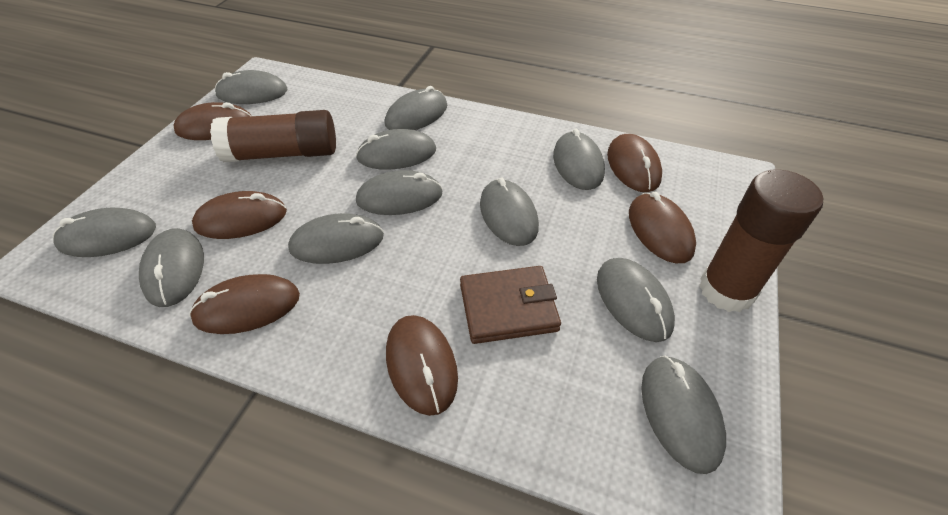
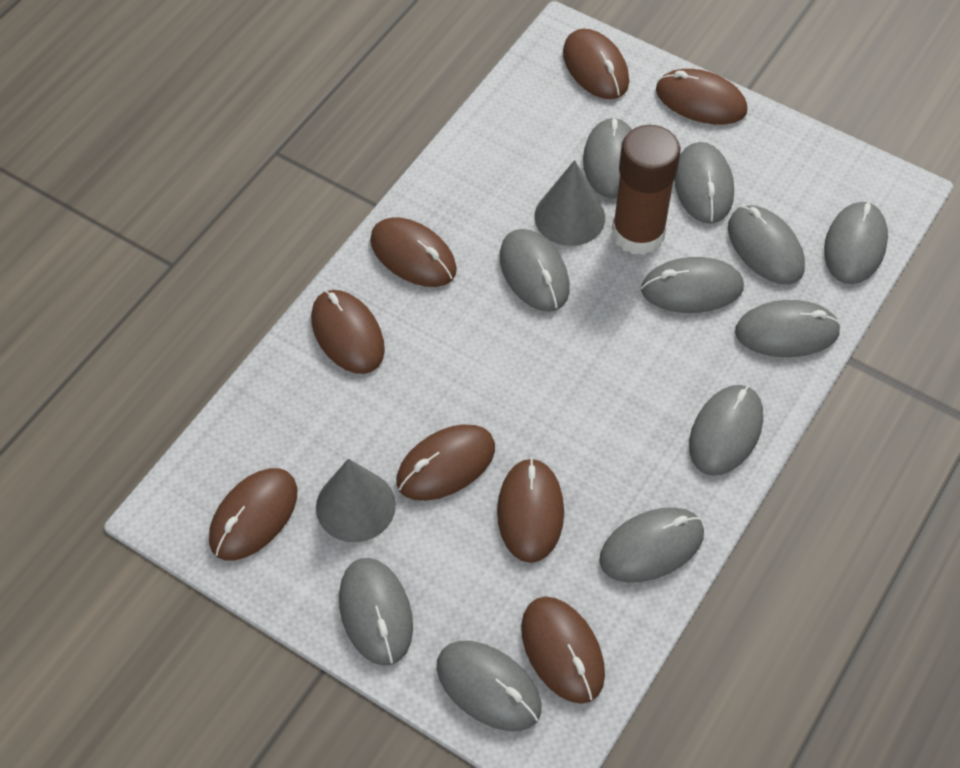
brown glue stick: 2 -> 1
brown mouse: 6 -> 8
brown wallet: 1 -> 0
grey cone: 0 -> 2

